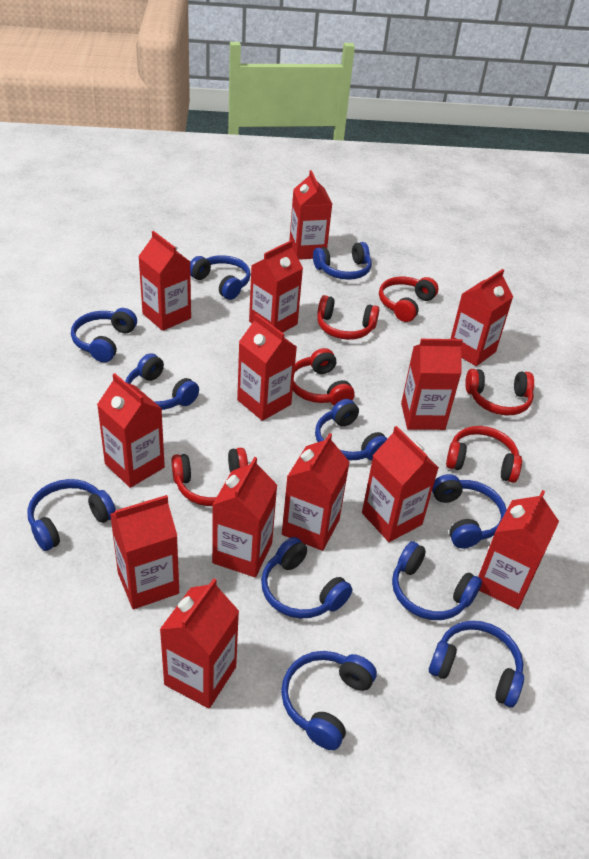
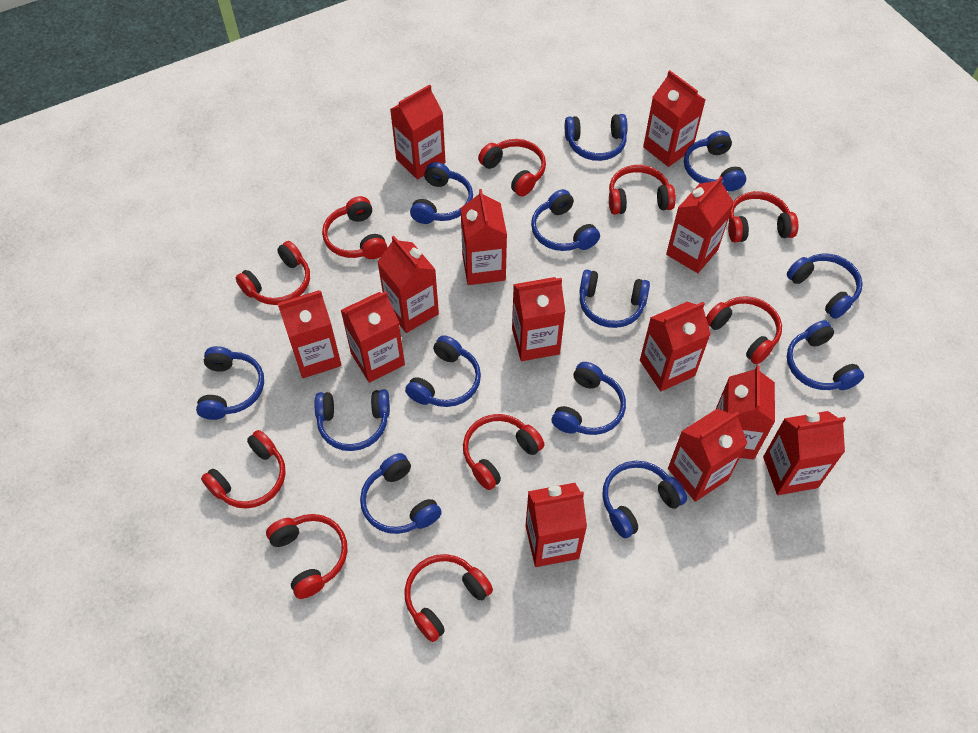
blue headphones: 11 -> 13
red headphones: 6 -> 10

